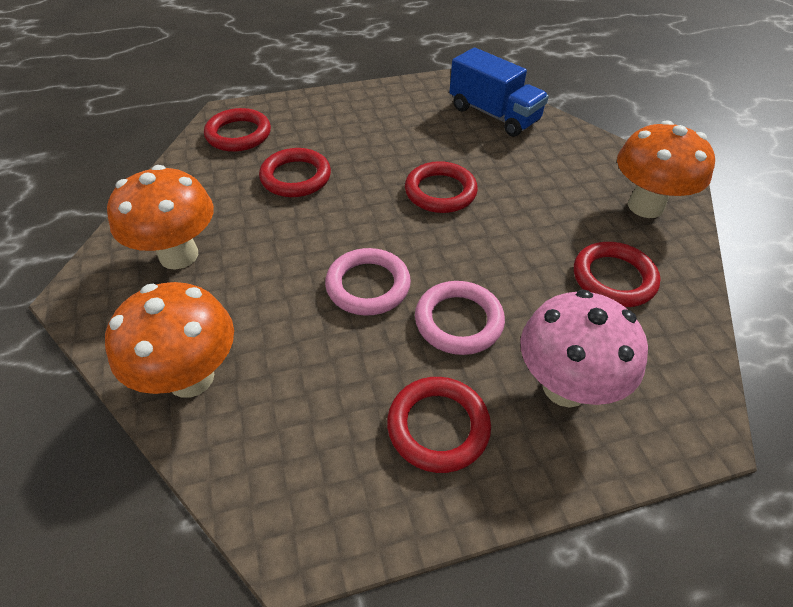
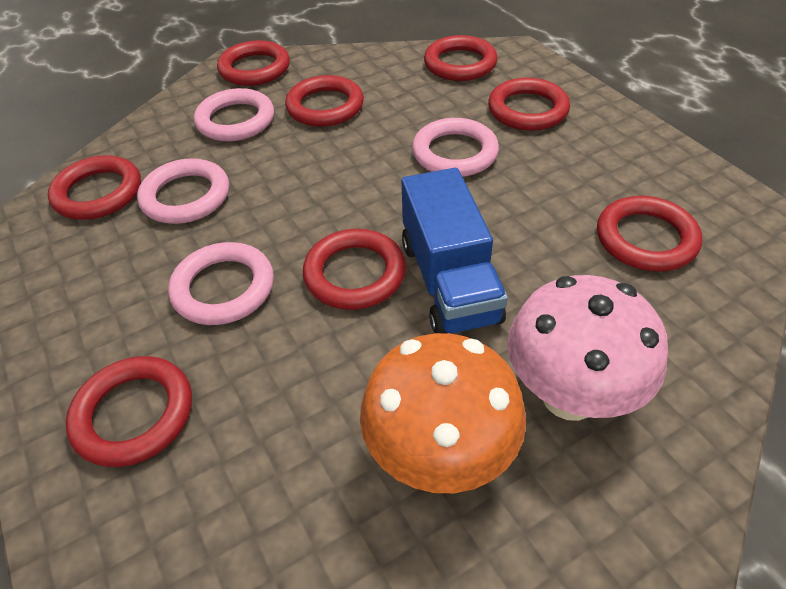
orange mushroom: 3 -> 1
pink ring: 2 -> 4
red ring: 5 -> 8

